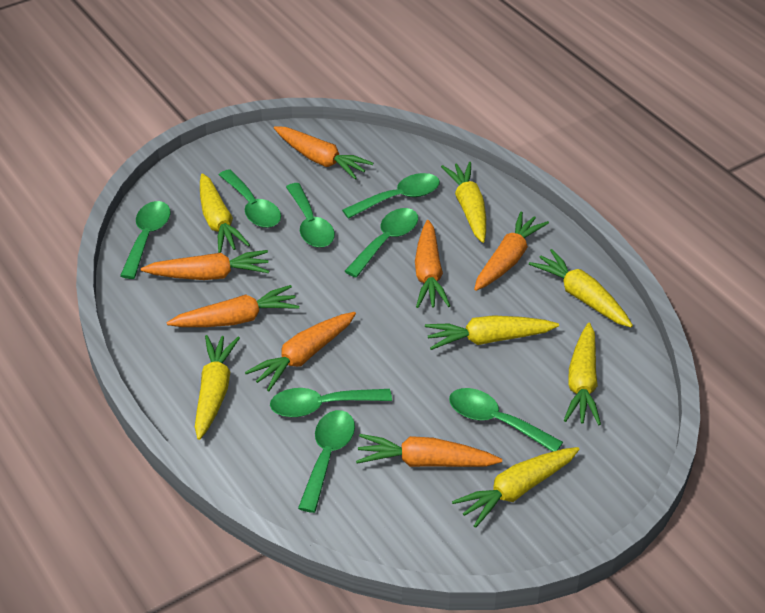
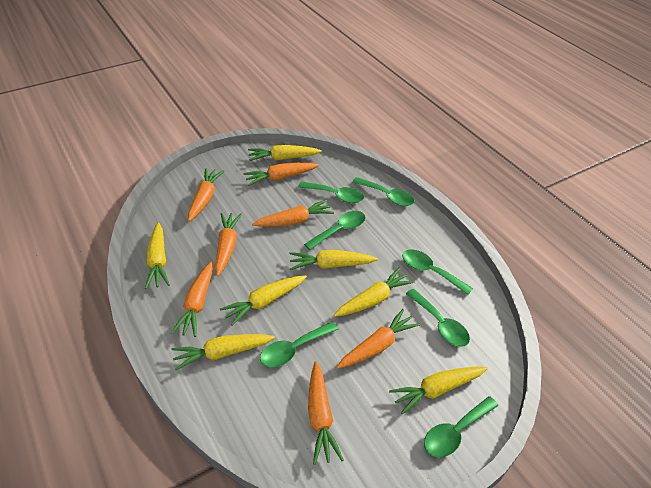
green spoon: 8 -> 7

